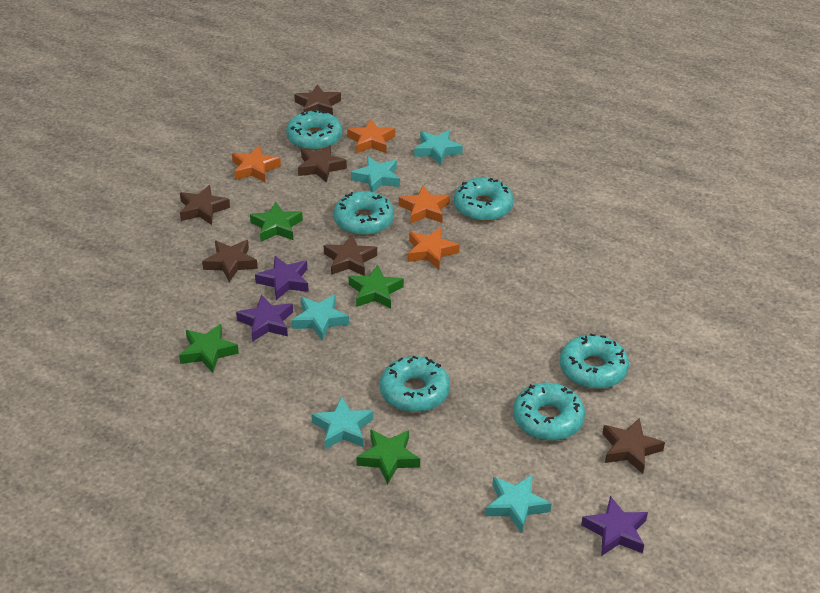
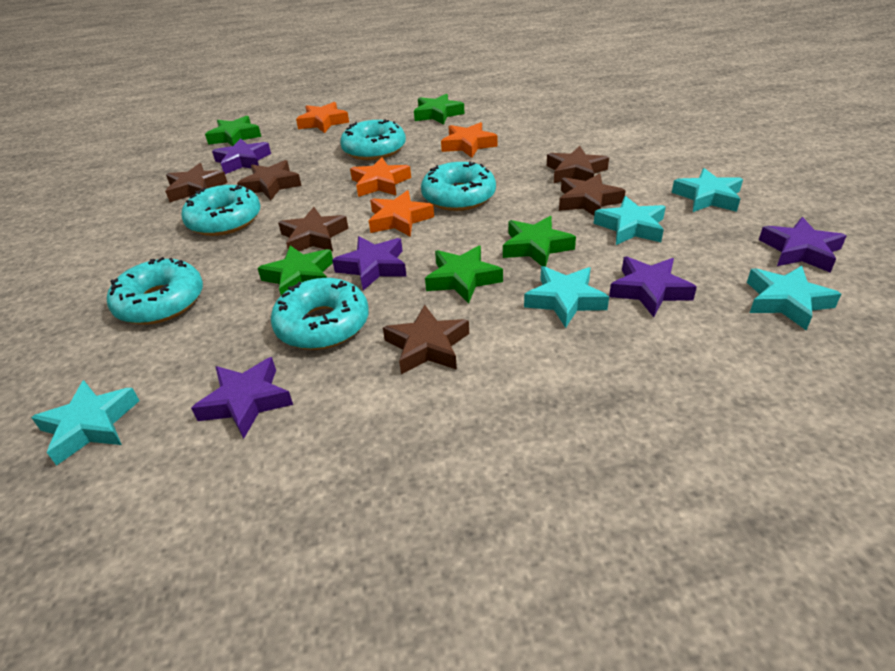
green star: 4 -> 5
purple star: 3 -> 5
turquoise donut: 6 -> 5

